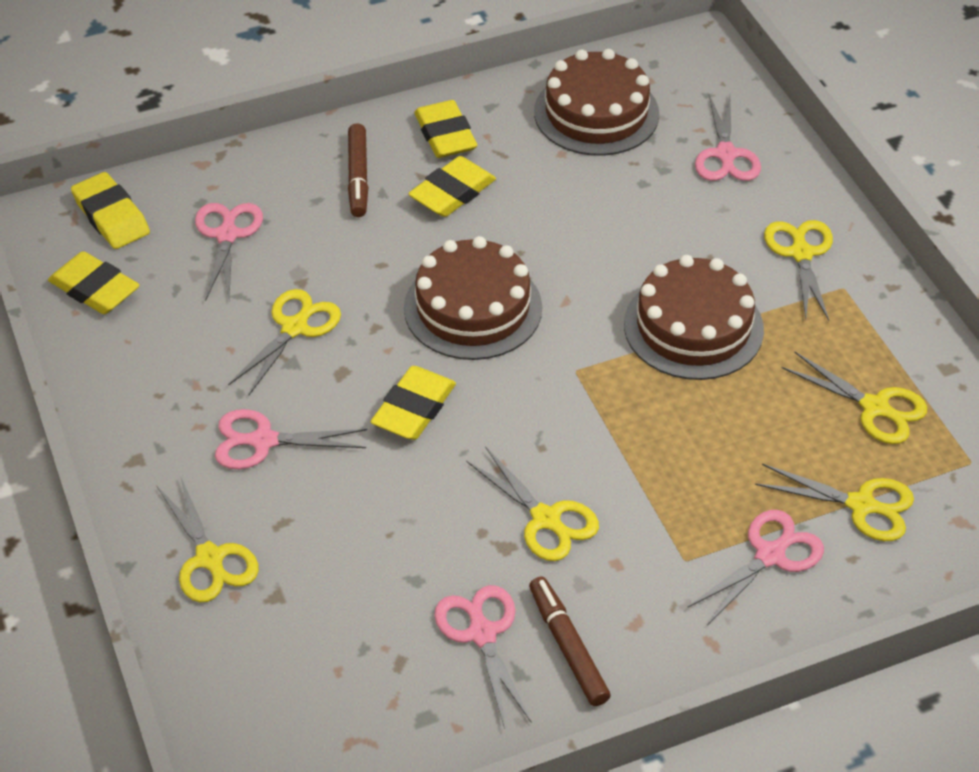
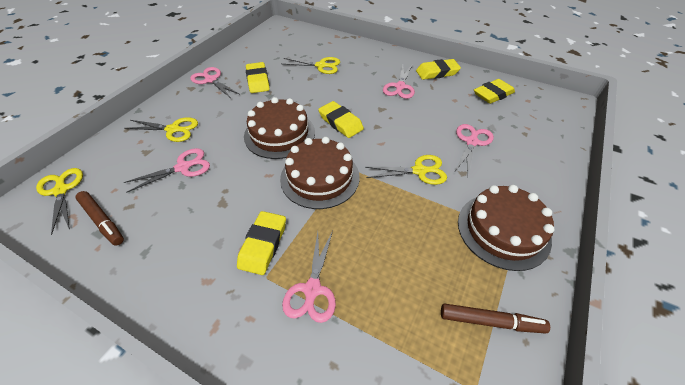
yellow scissors: 6 -> 4

